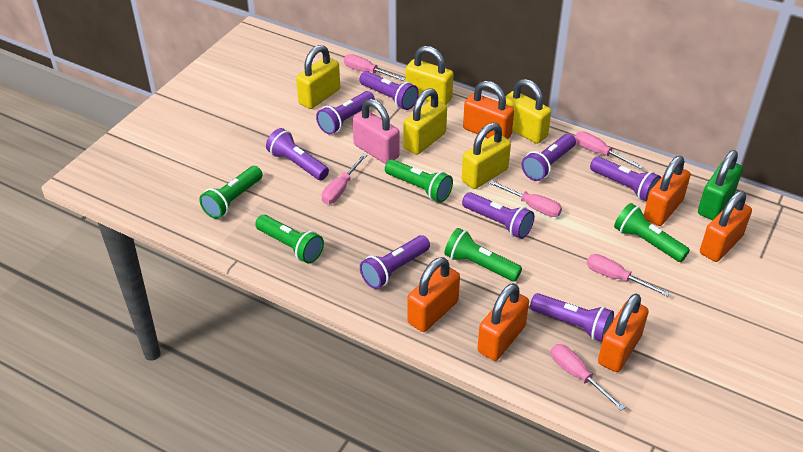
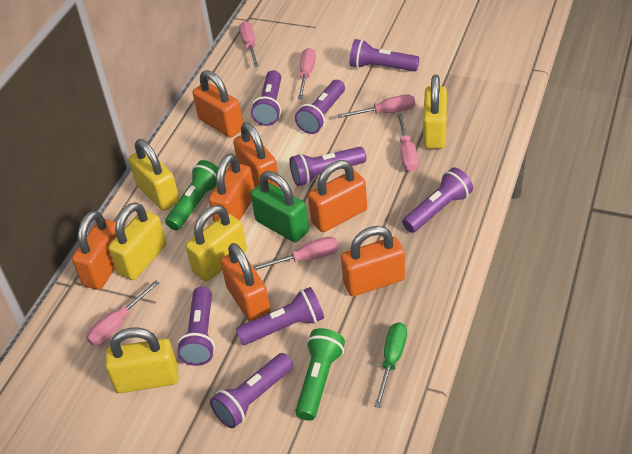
green flashlight: 5 -> 2
green screwdriver: 0 -> 1
orange padlock: 6 -> 7
pink padlock: 1 -> 0

